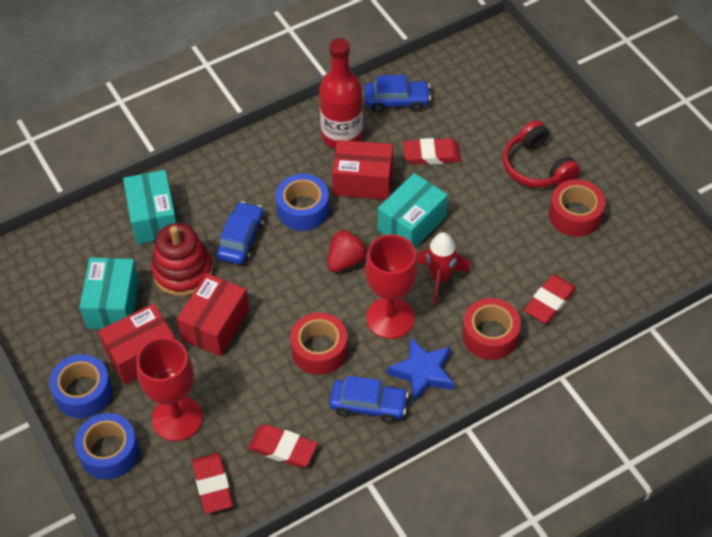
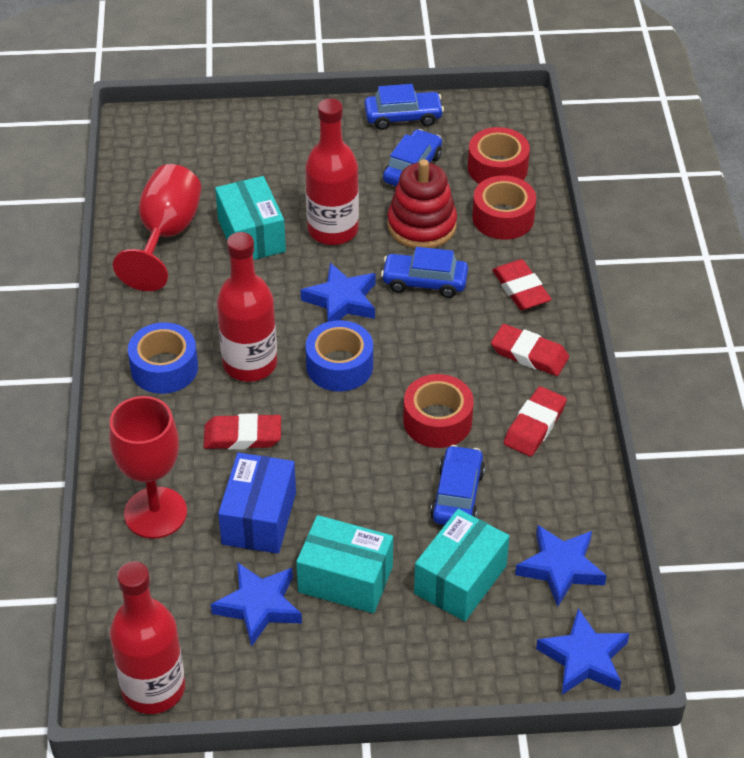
blue box: 0 -> 1
blue car: 3 -> 4
blue star: 1 -> 4
blue tape: 3 -> 2
red bottle: 1 -> 3
red box: 3 -> 0
red headphones: 1 -> 0
red rocket: 1 -> 0
red strawberry: 1 -> 0

